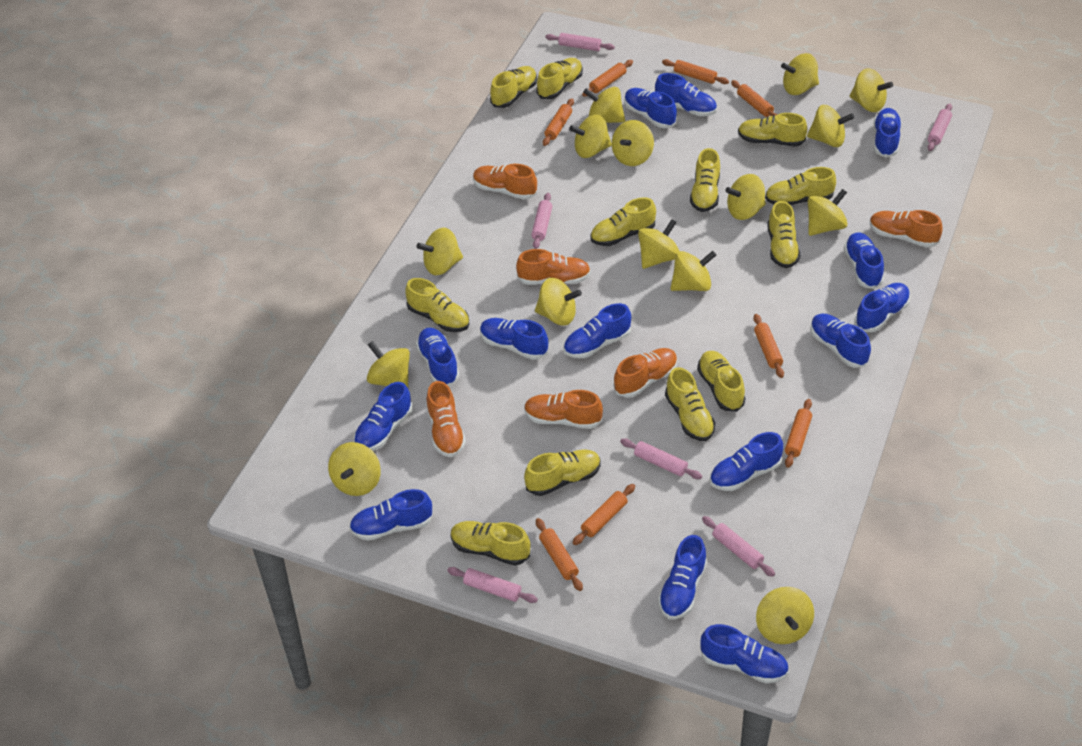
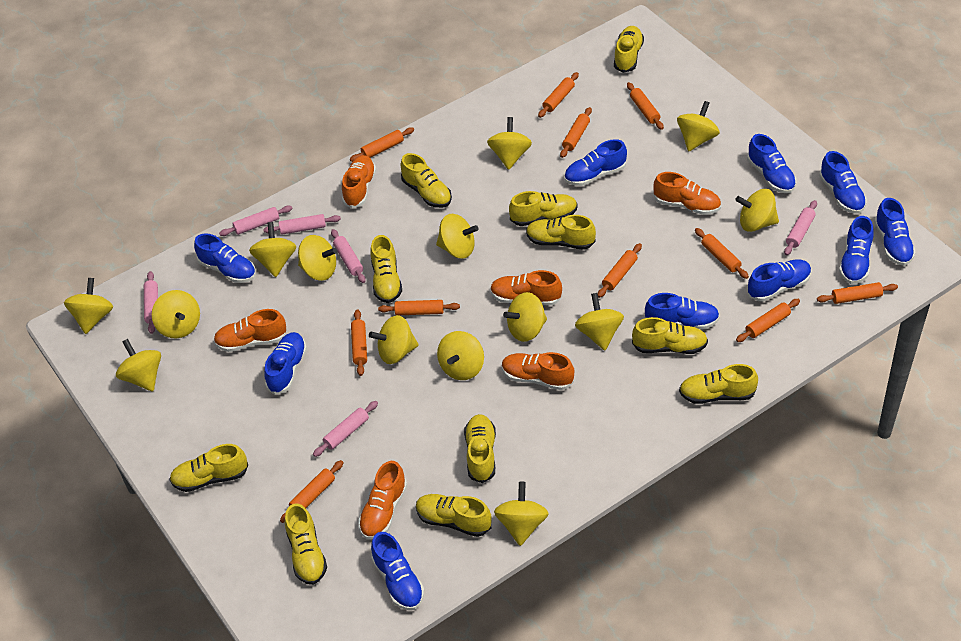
blue shoe: 14 -> 10
orange rolling pin: 8 -> 11
yellow shoe: 12 -> 11
yellow spinning top: 15 -> 14

